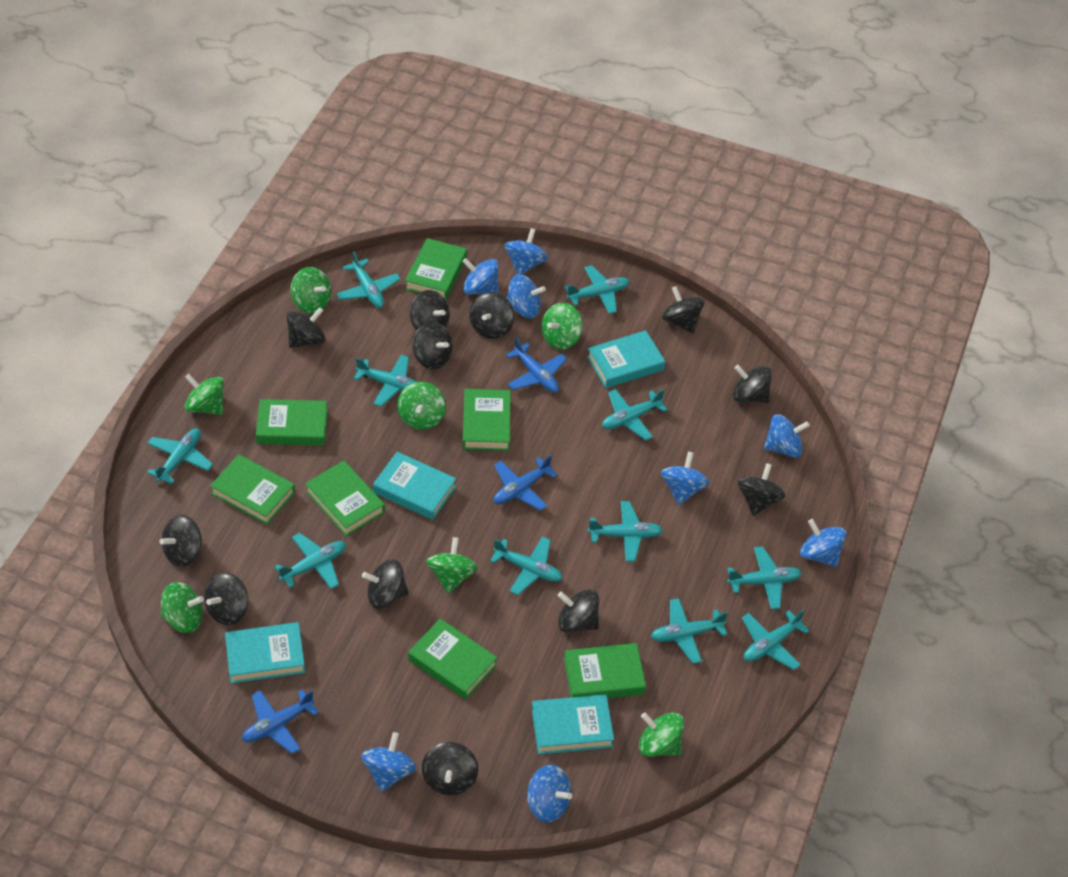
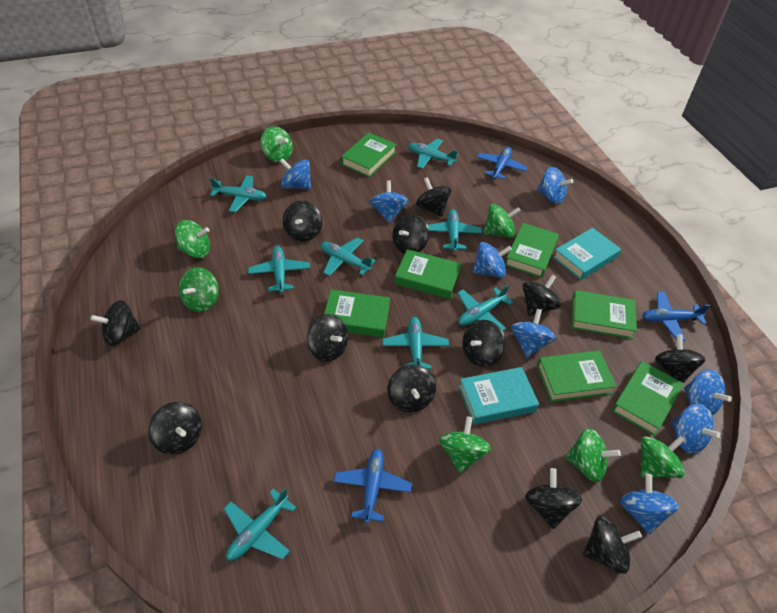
turquoise book: 4 -> 2
turquoise plane: 11 -> 8

